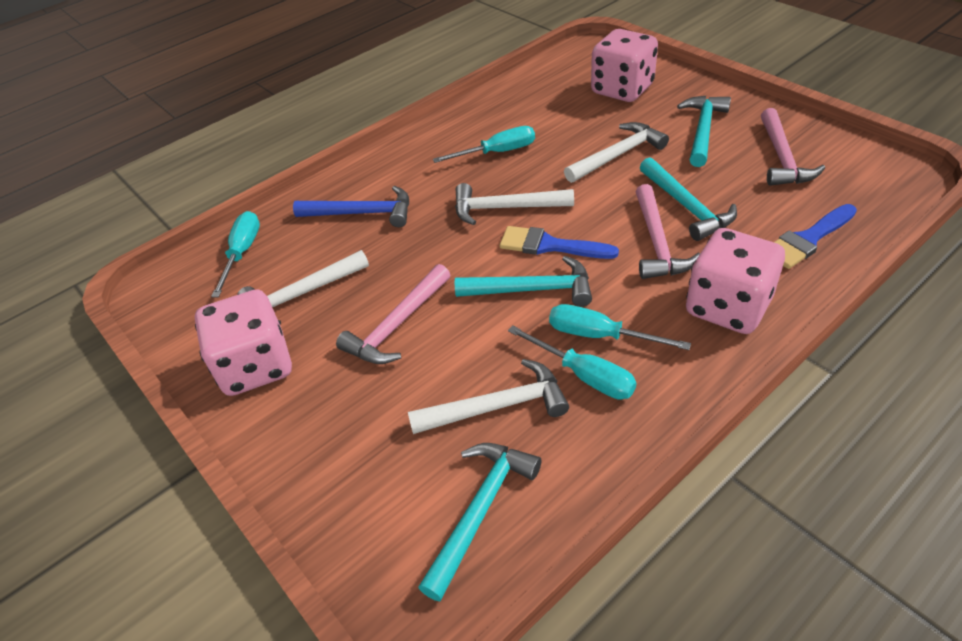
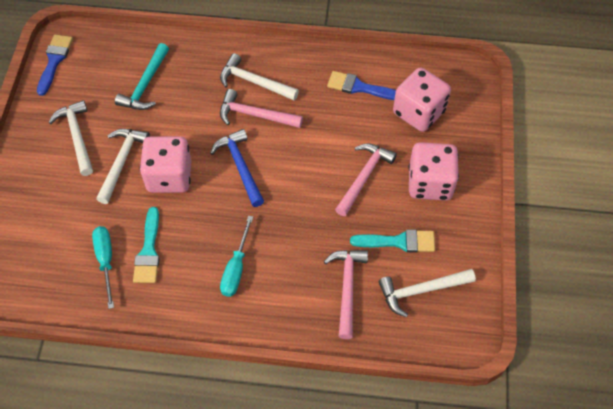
turquoise brush: 0 -> 2
turquoise hammer: 4 -> 1
turquoise screwdriver: 4 -> 2

